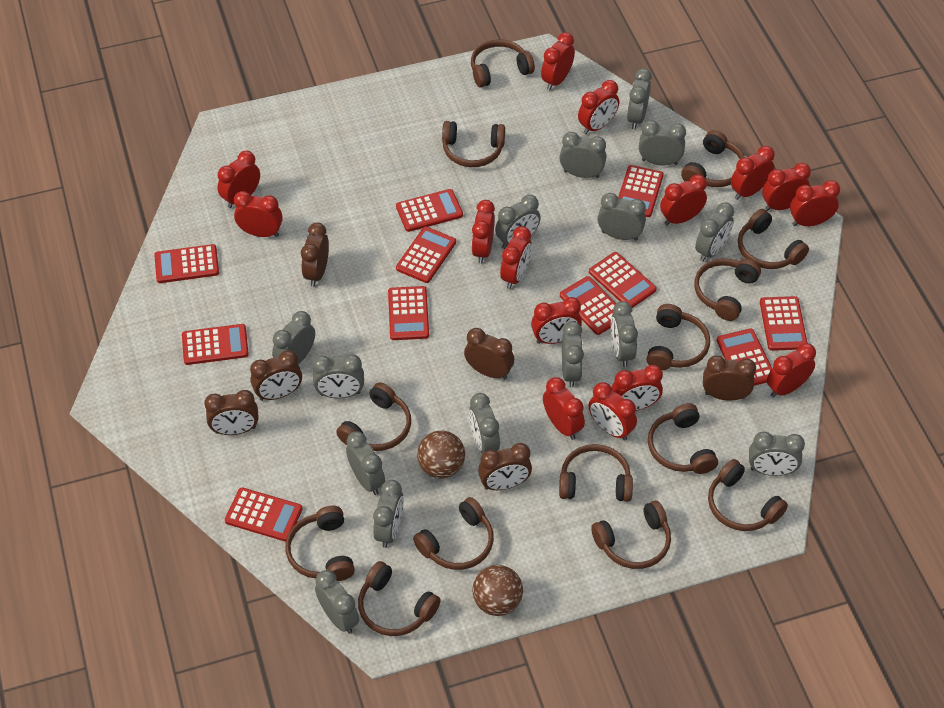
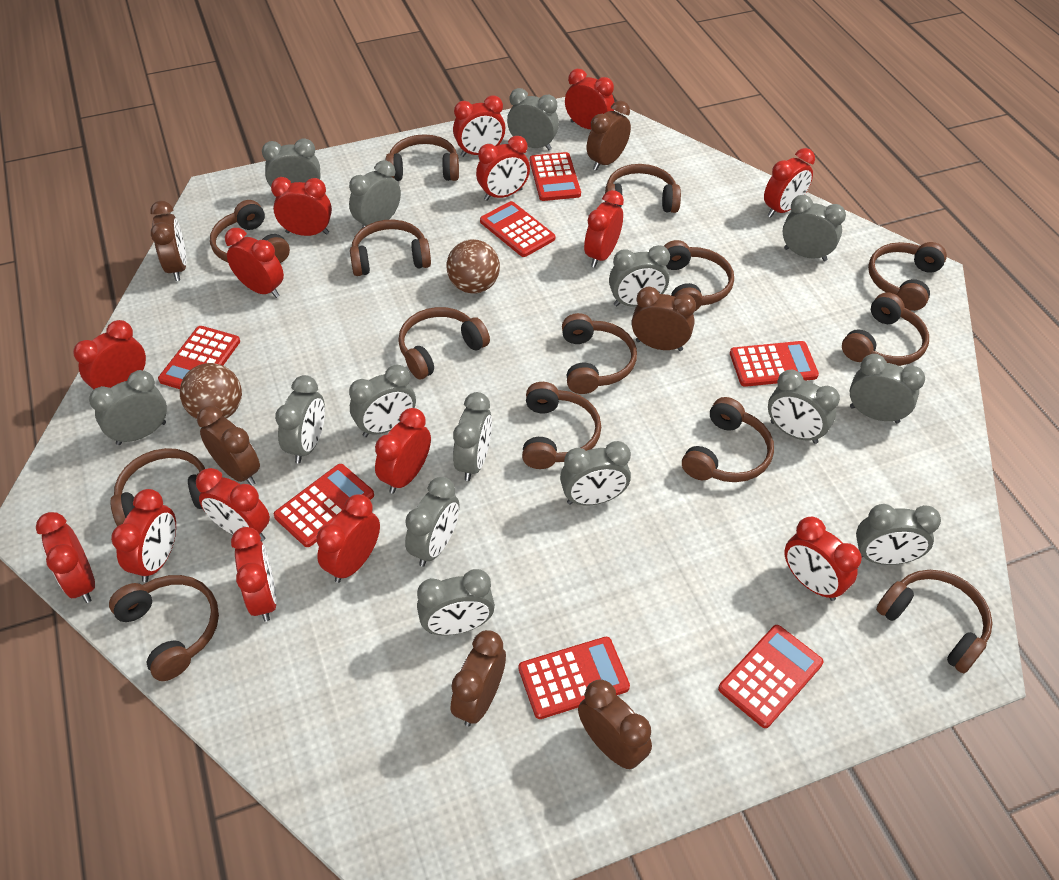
red calculator: 11 -> 7

